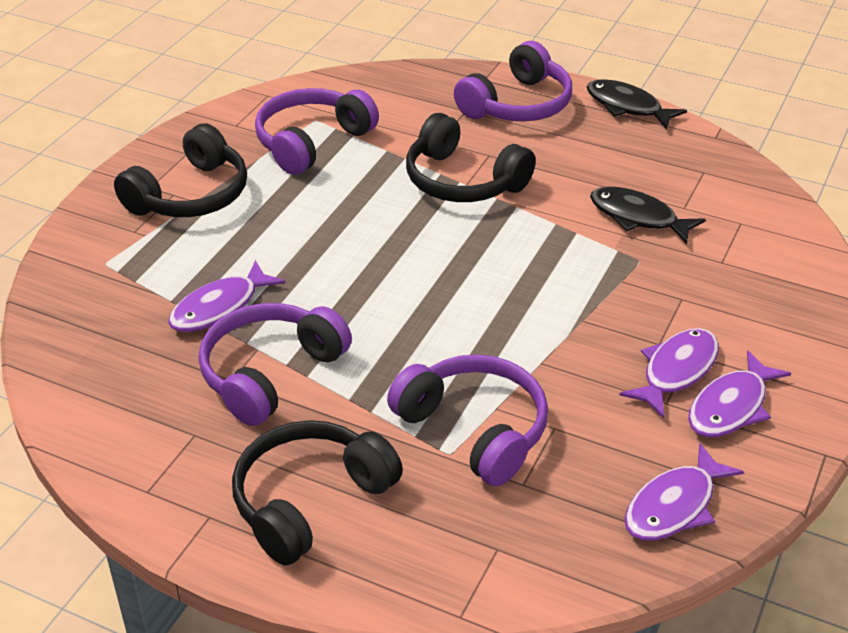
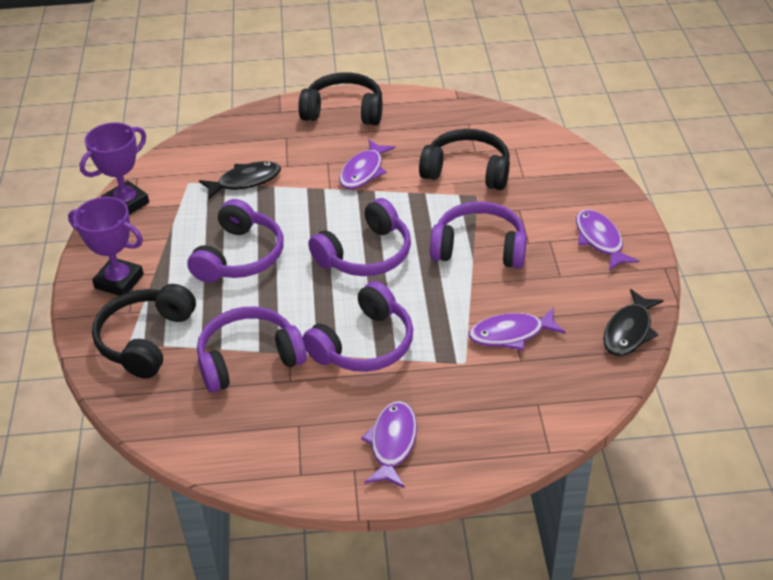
purple headphones: 4 -> 5
purple trophy: 0 -> 2

